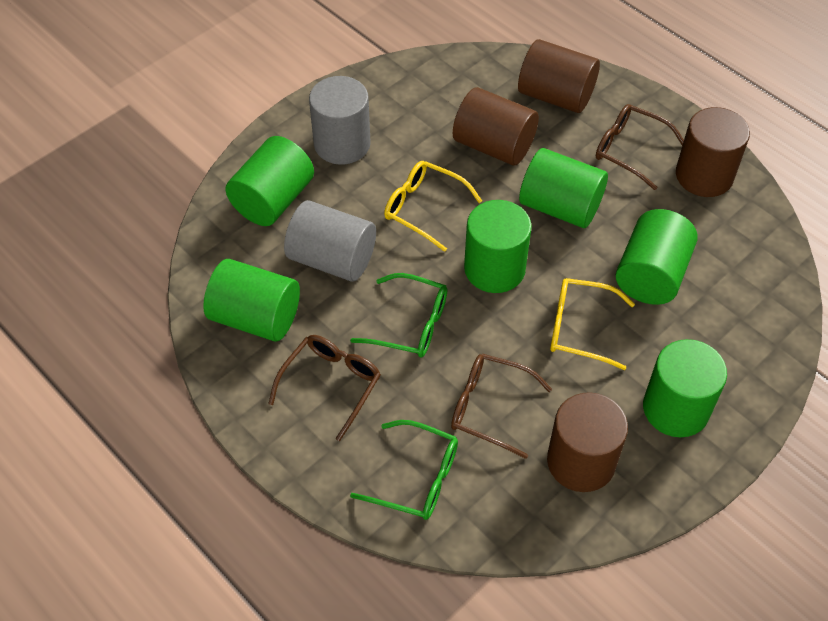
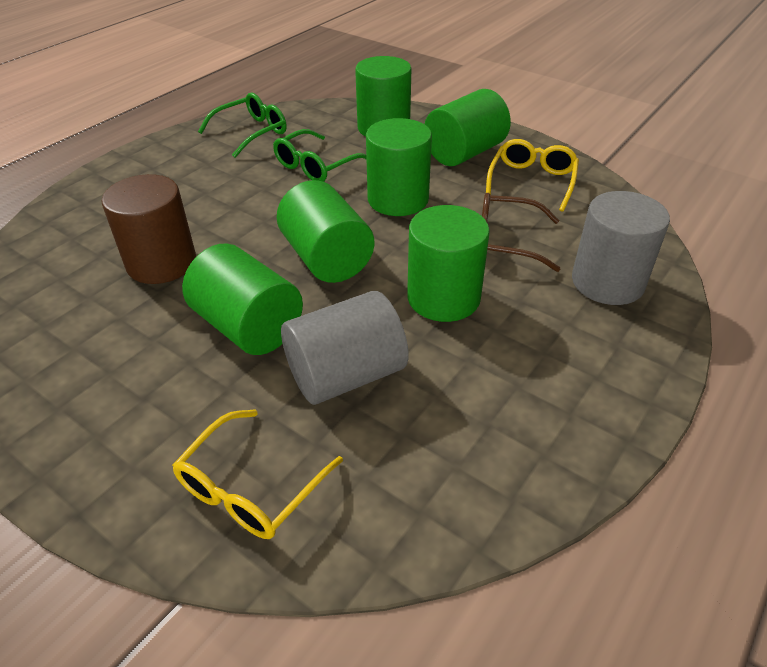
brown cylinder: 4 -> 1
brown glasses: 3 -> 1

